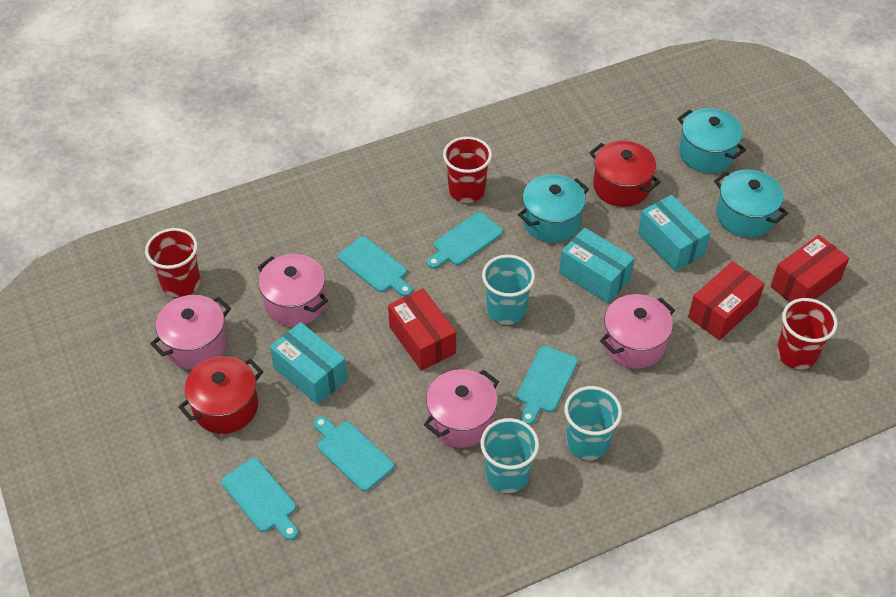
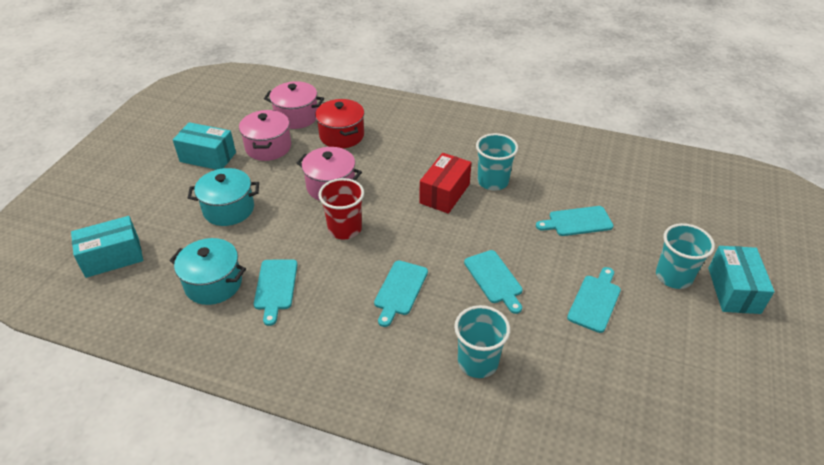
pink pot: 4 -> 3
red box: 3 -> 1
red cup: 3 -> 1
red pot: 2 -> 1
turquoise pot: 3 -> 2

